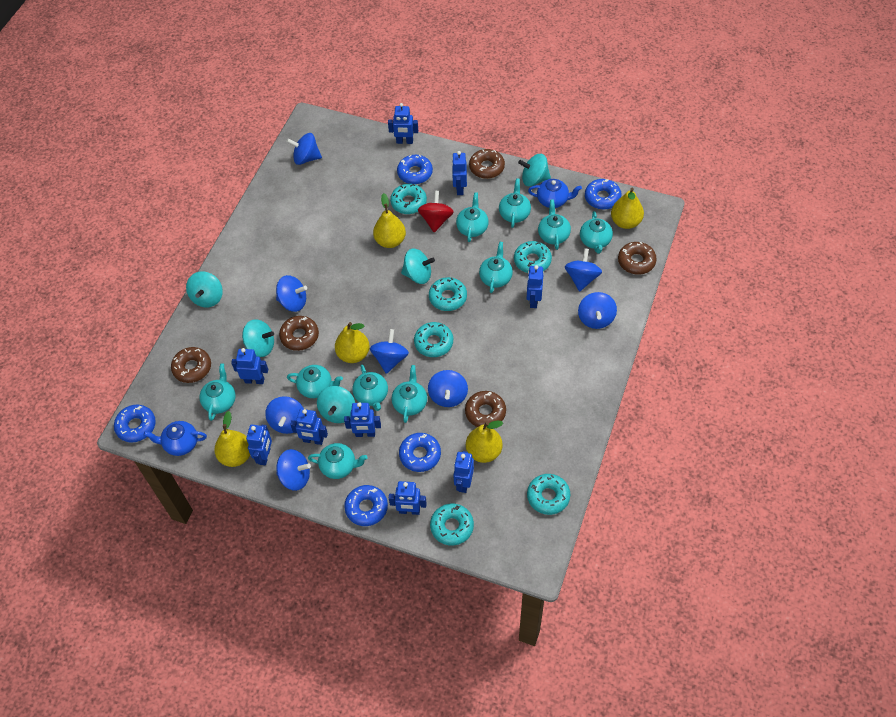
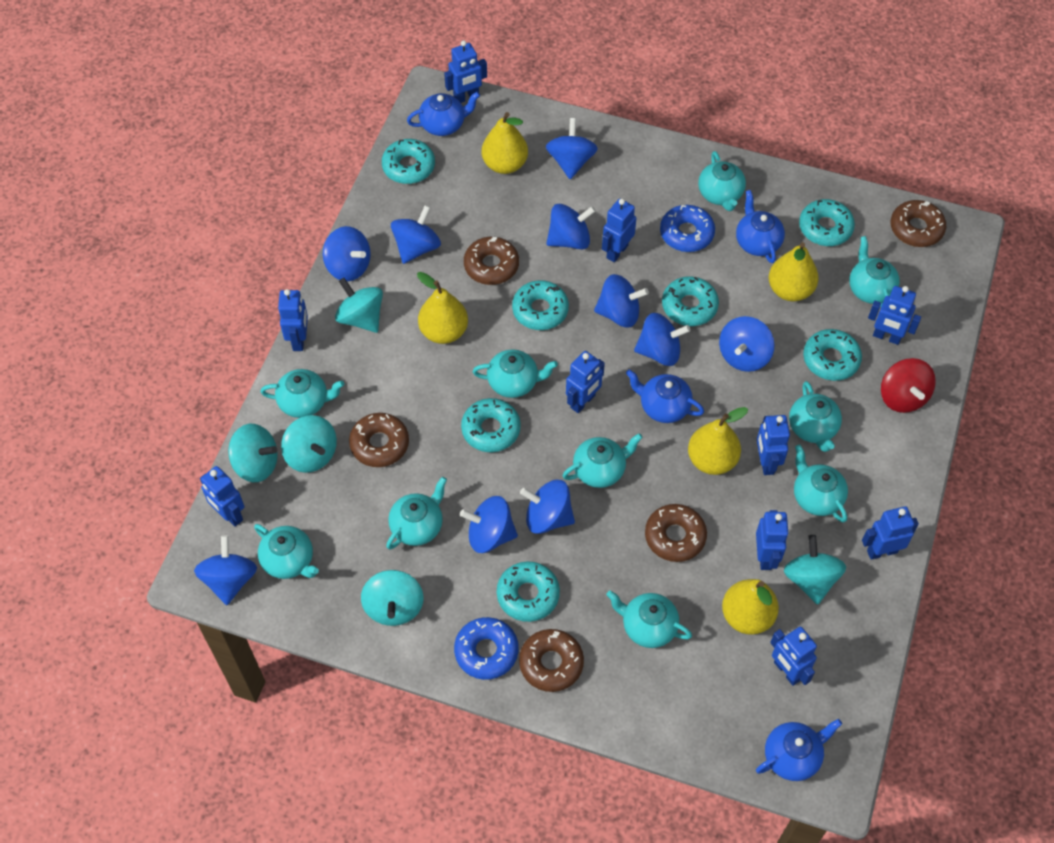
blue donut: 5 -> 2
blue robot: 9 -> 10
blue spinning top: 8 -> 10
blue teapot: 2 -> 4
turquoise donut: 6 -> 7

